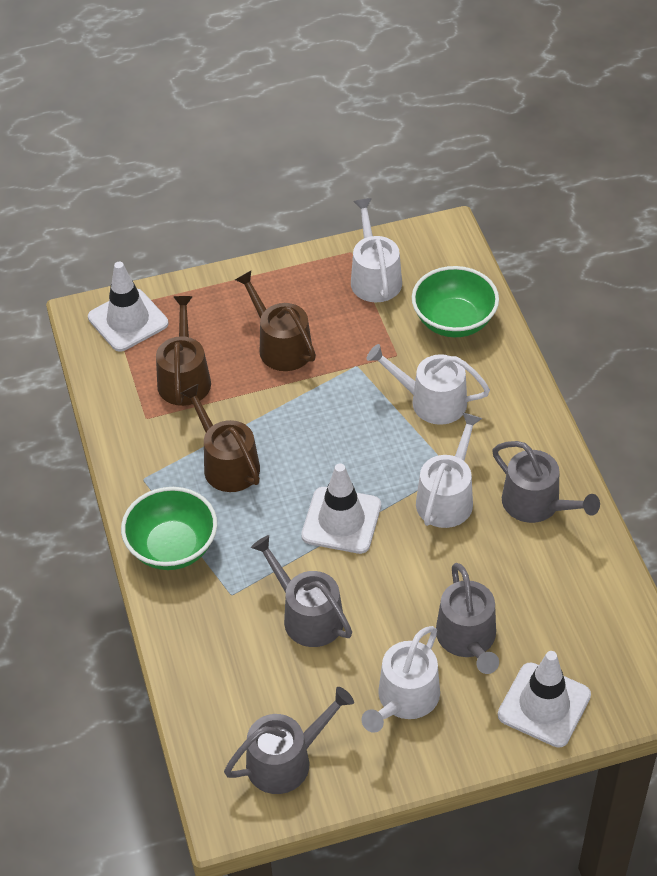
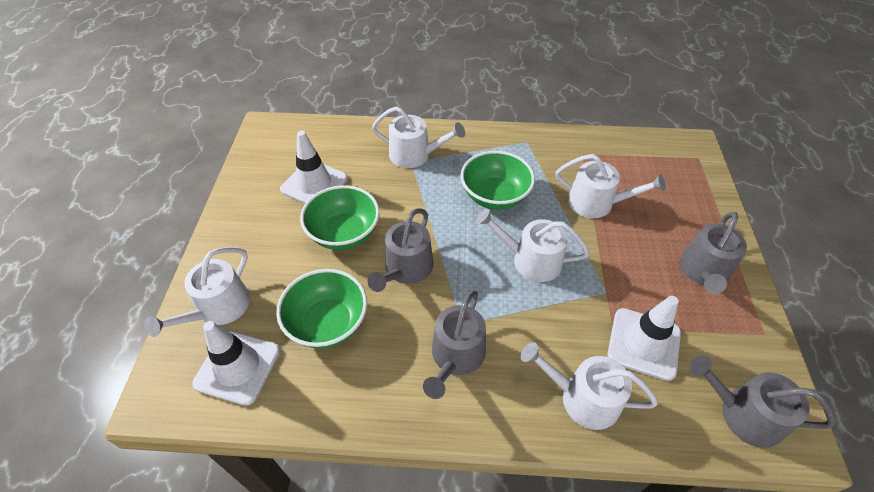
brown watering can: 3 -> 0
green bowl: 2 -> 3
white watering can: 4 -> 5

